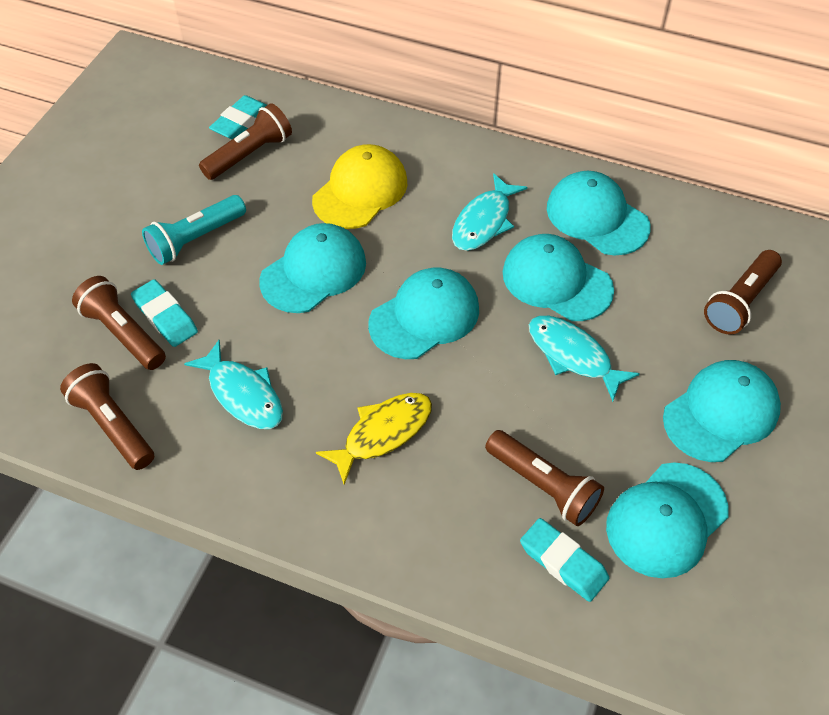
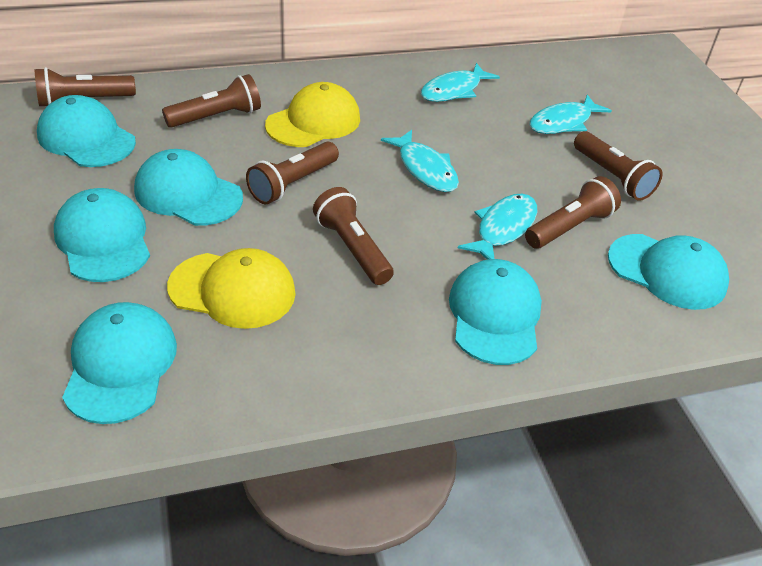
brown flashlight: 5 -> 6
turquoise eraser: 3 -> 0
turquoise fish: 3 -> 4
turquoise flashlight: 1 -> 0
yellow cap: 1 -> 2
yellow fish: 1 -> 0

